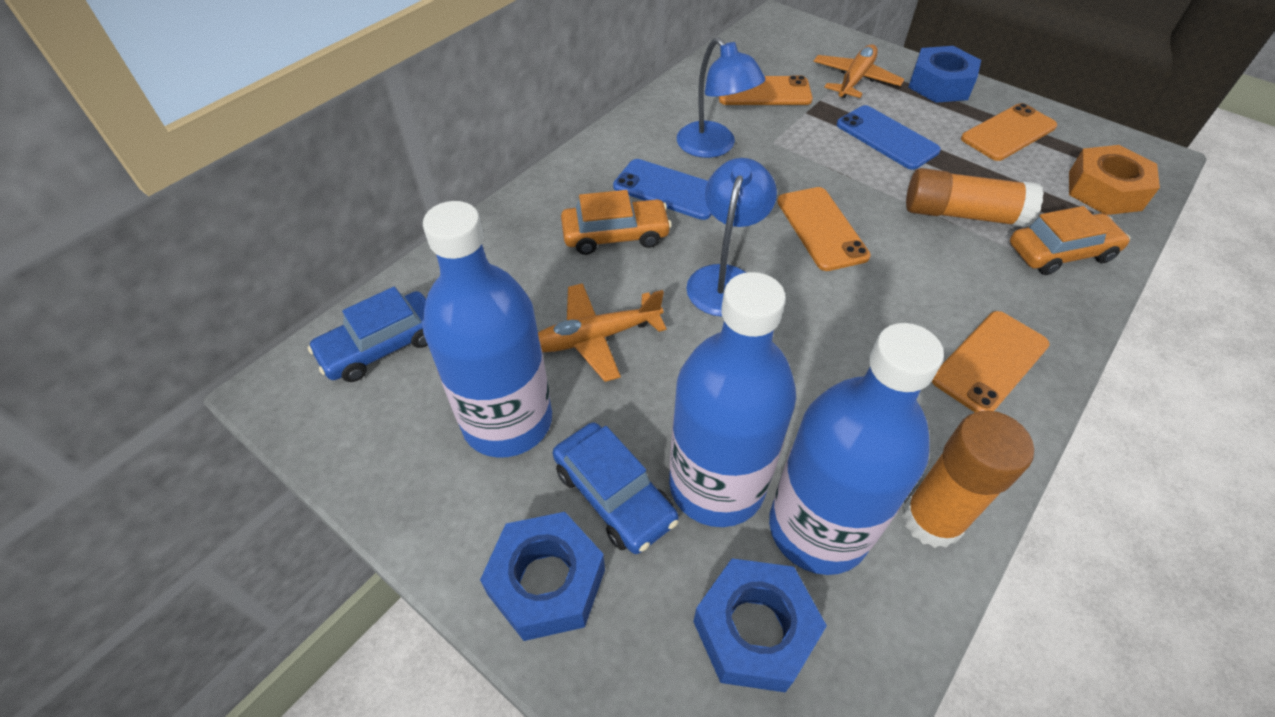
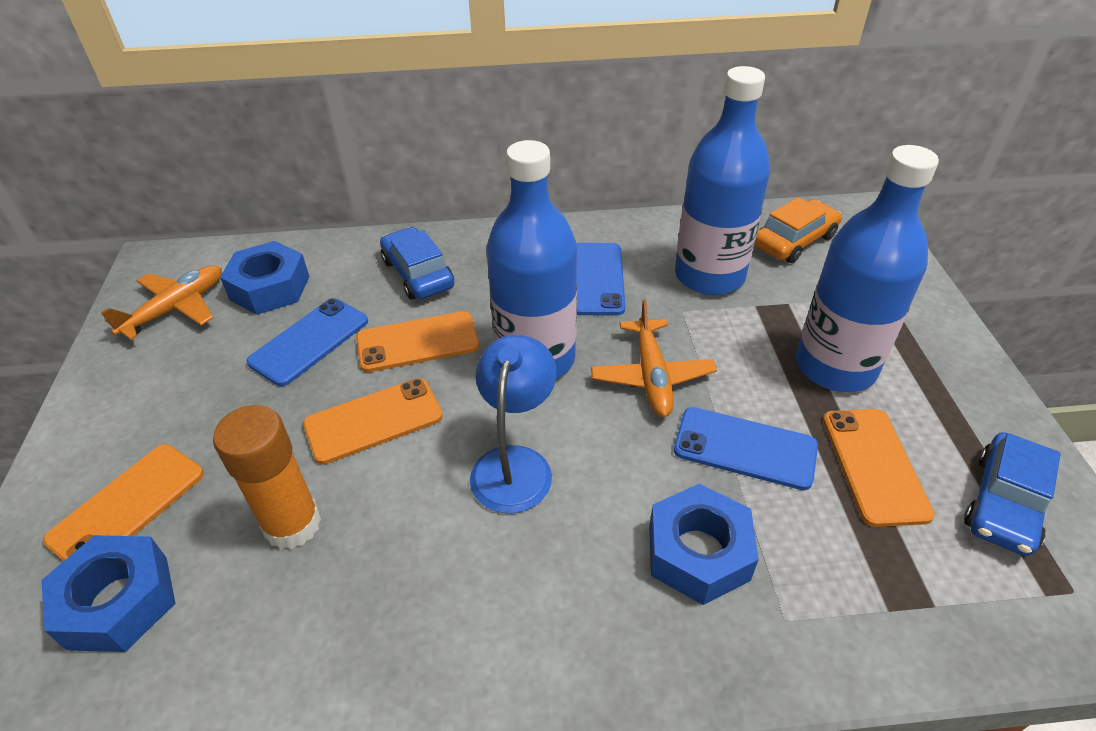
blue lamp: 2 -> 1
blue phone: 2 -> 3
orange car: 2 -> 1
orange glue stick: 2 -> 1
orange nut: 1 -> 0

